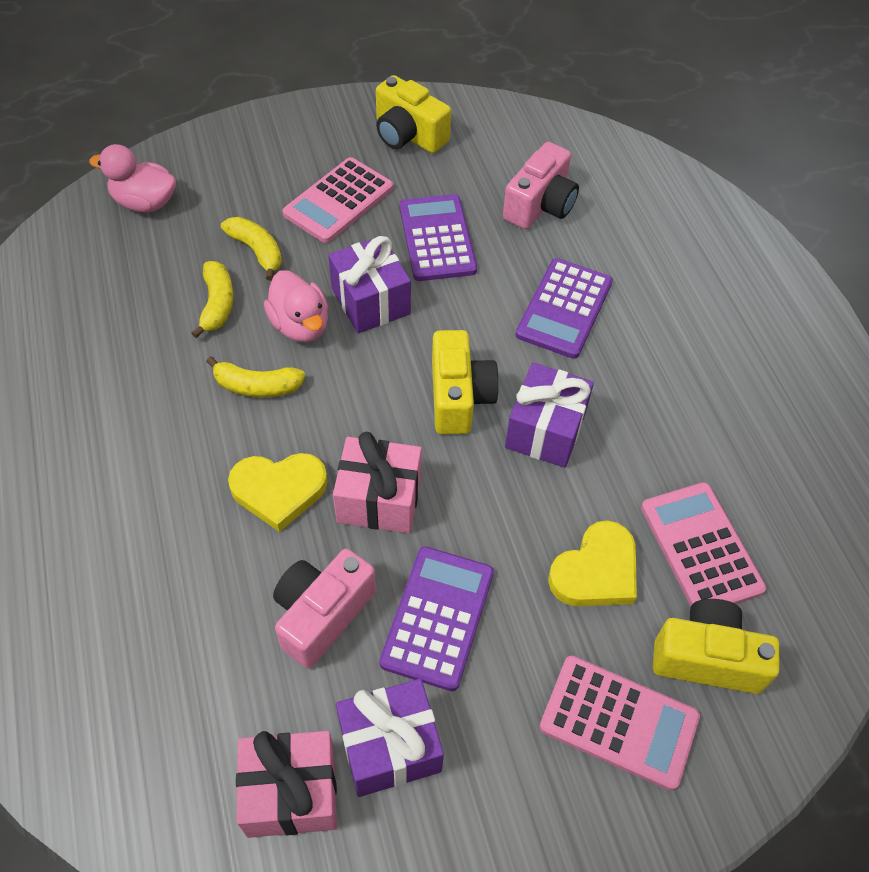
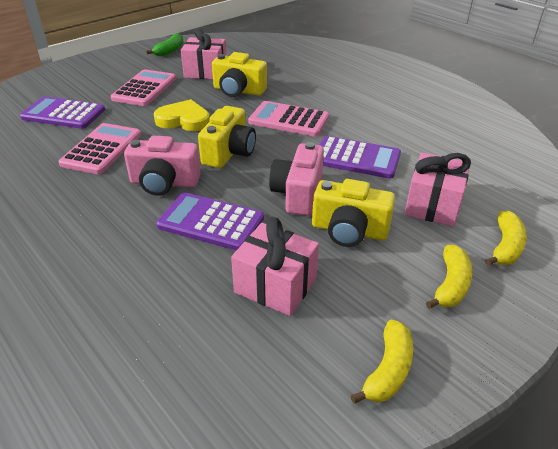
green banana: 0 -> 1
pink duck: 2 -> 0
pink gift: 2 -> 3
purple gift: 3 -> 0
yellow heart: 2 -> 1

